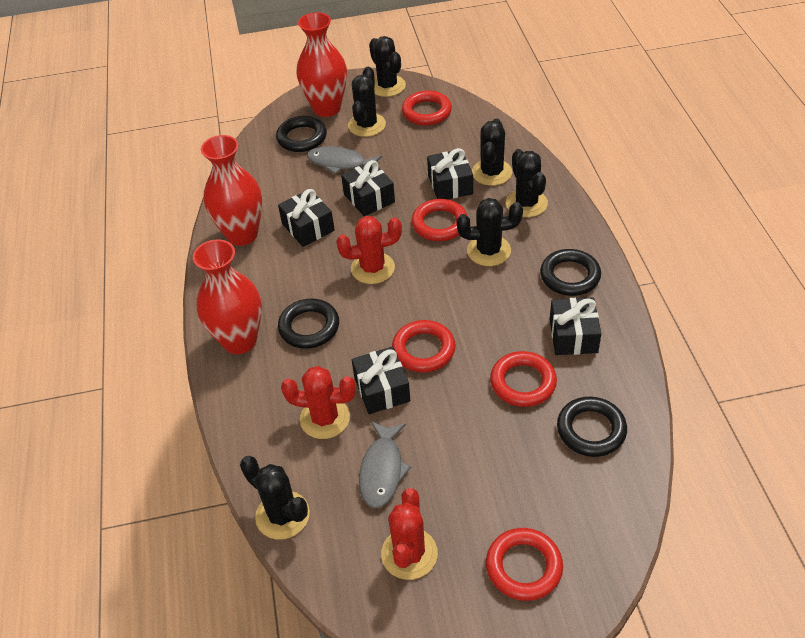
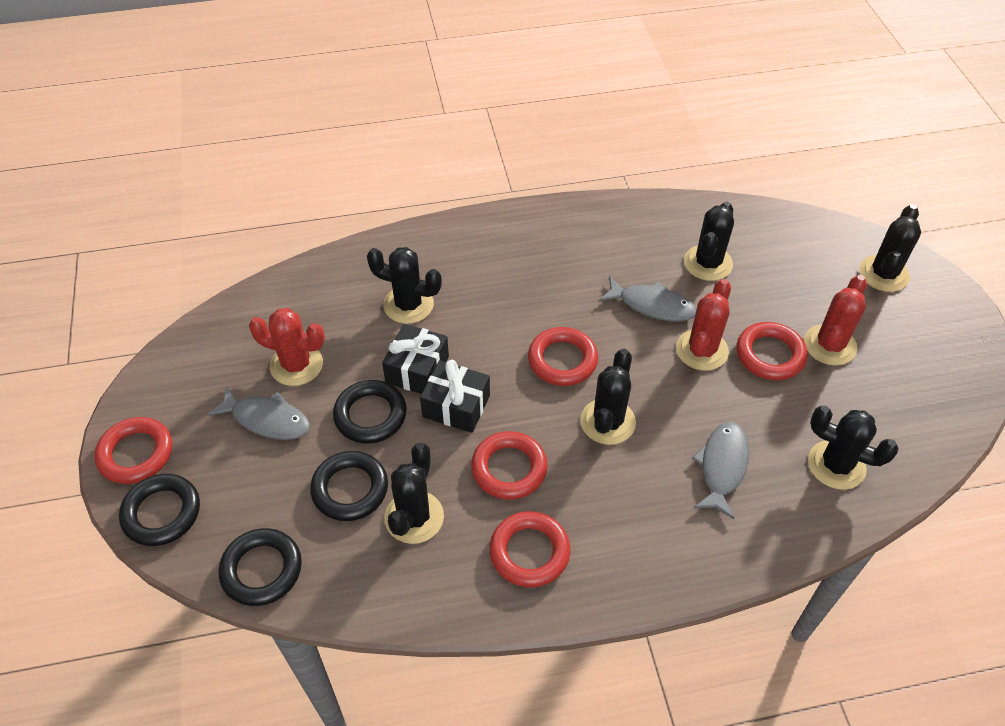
black gift: 5 -> 2
grey fish: 2 -> 3
red vase: 3 -> 0

